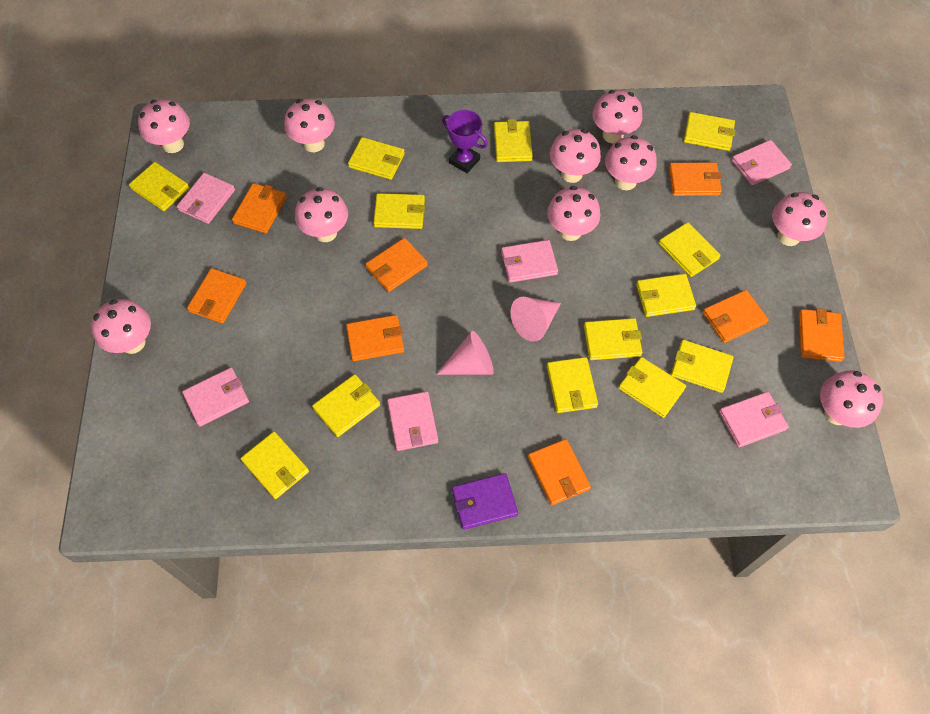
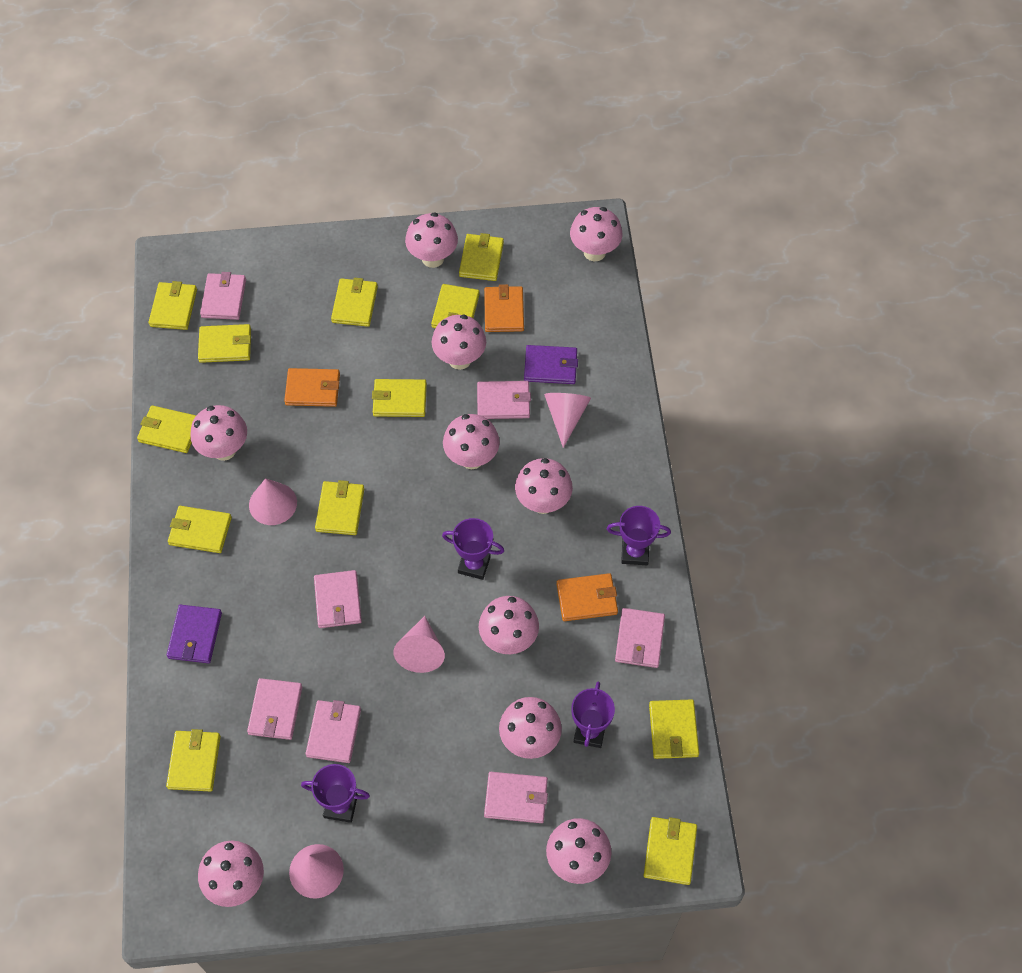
orange wallet: 8 -> 3
pink cone: 2 -> 4
pink wallet: 6 -> 7
purple trophy: 1 -> 4
purple wallet: 1 -> 2
yellow wallet: 13 -> 12

